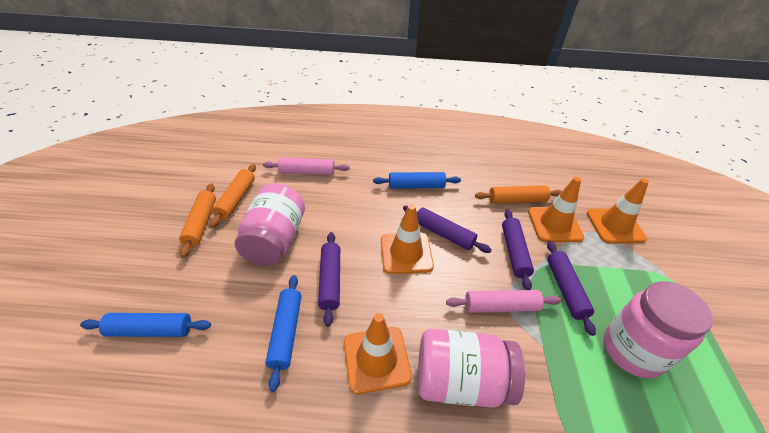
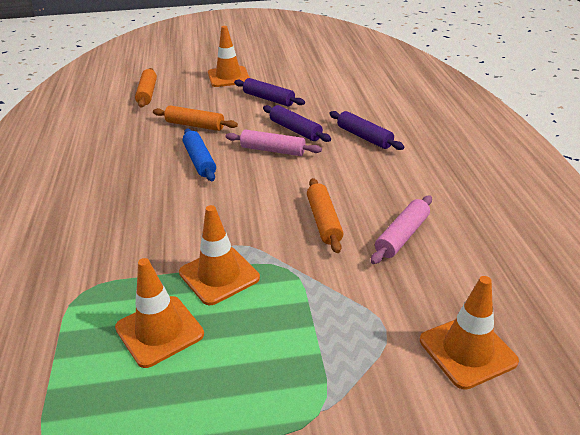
blue rolling pin: 3 -> 1
pink jar: 3 -> 0
purple rolling pin: 4 -> 3

